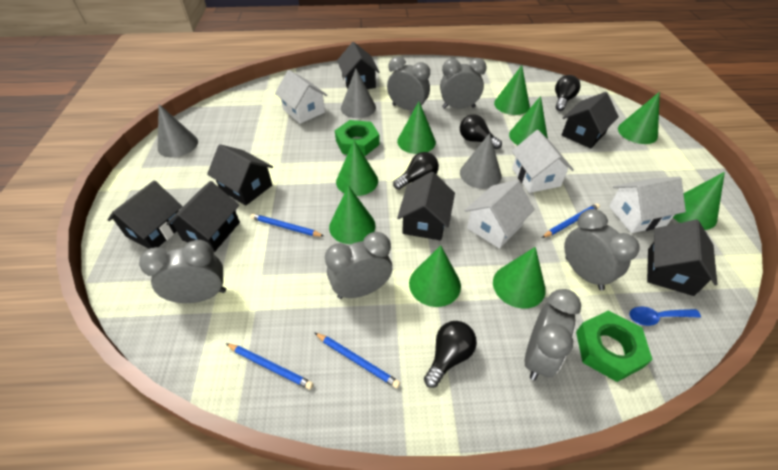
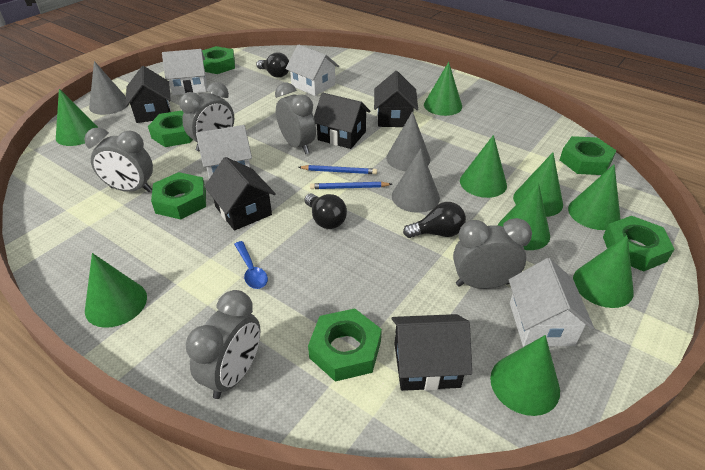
black house: 7 -> 5
black light bulb: 4 -> 3
blue pencil: 4 -> 2
green nut: 2 -> 6
grey clock: 6 -> 5

